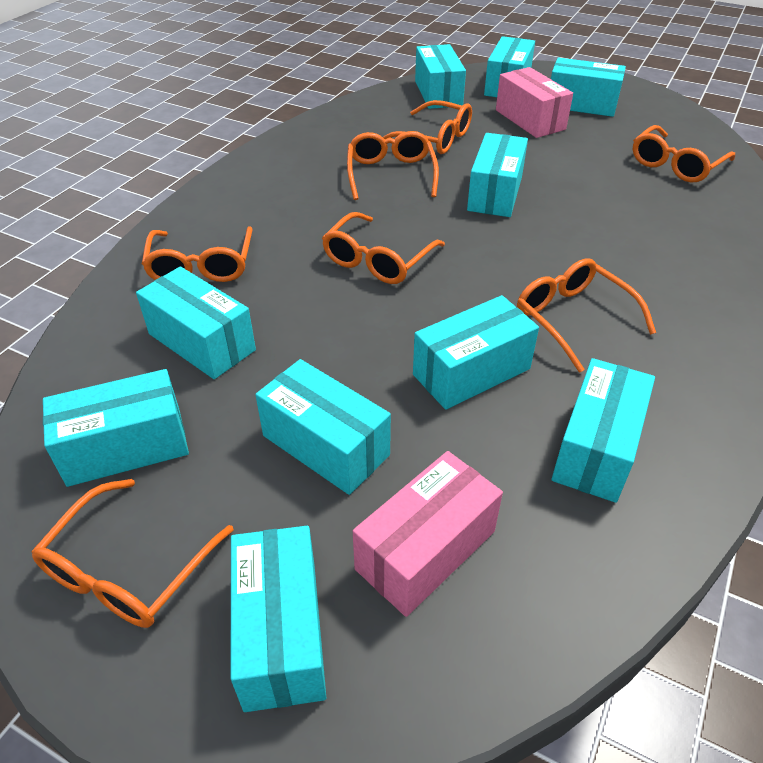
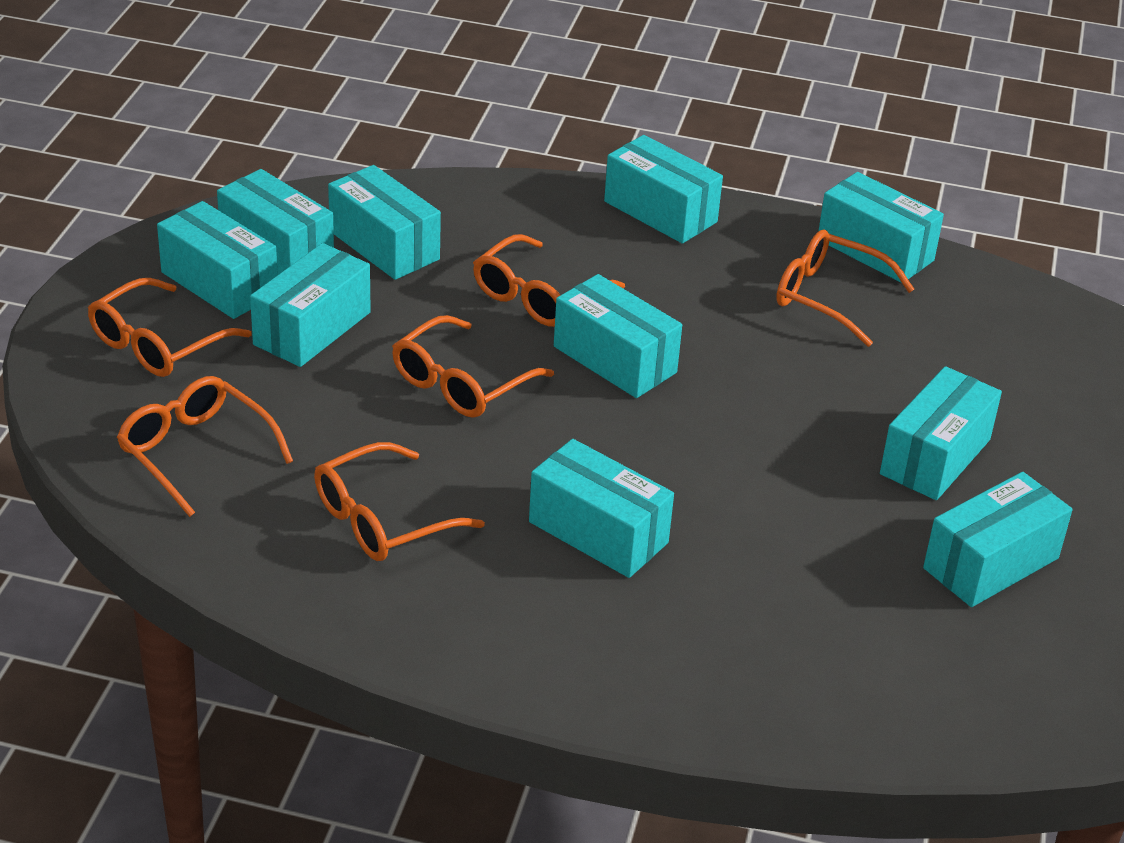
orange glasses: 7 -> 6
pink box: 2 -> 0

